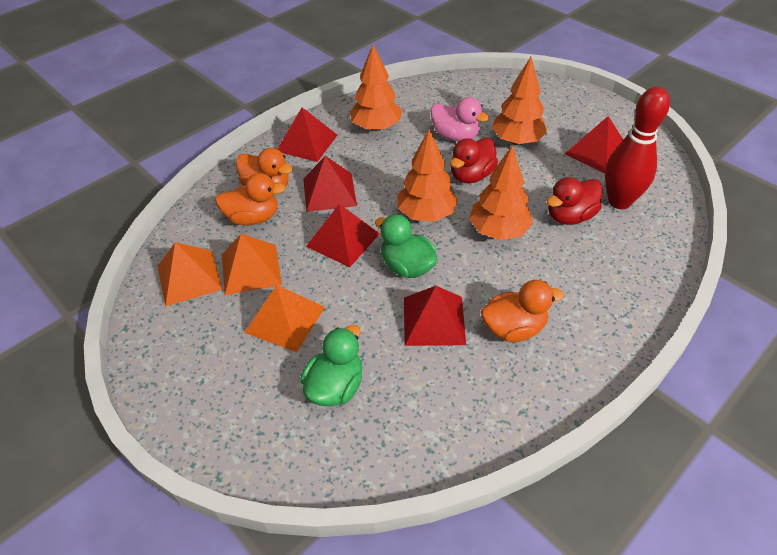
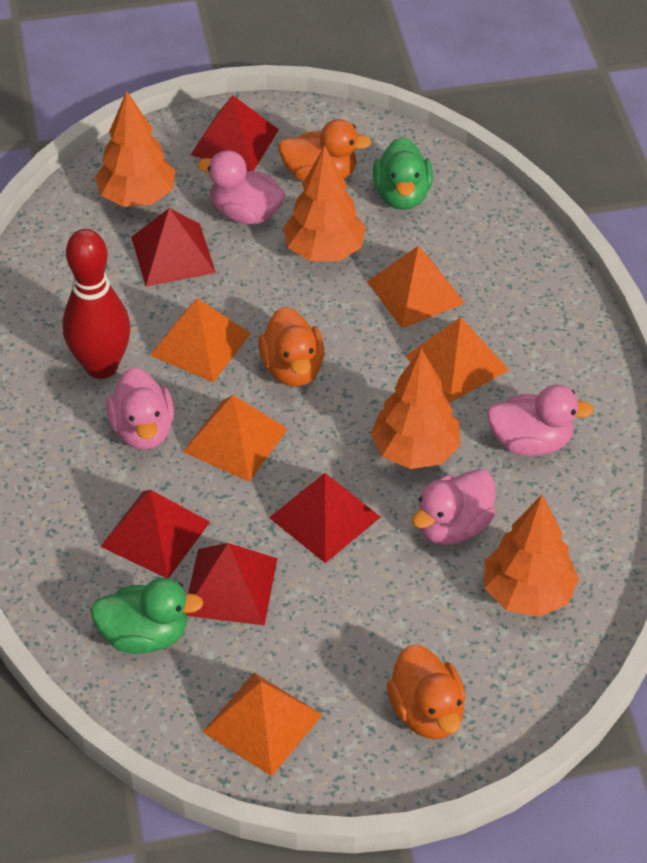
orange pyramid: 3 -> 5
pink duck: 1 -> 4
red duck: 2 -> 0

